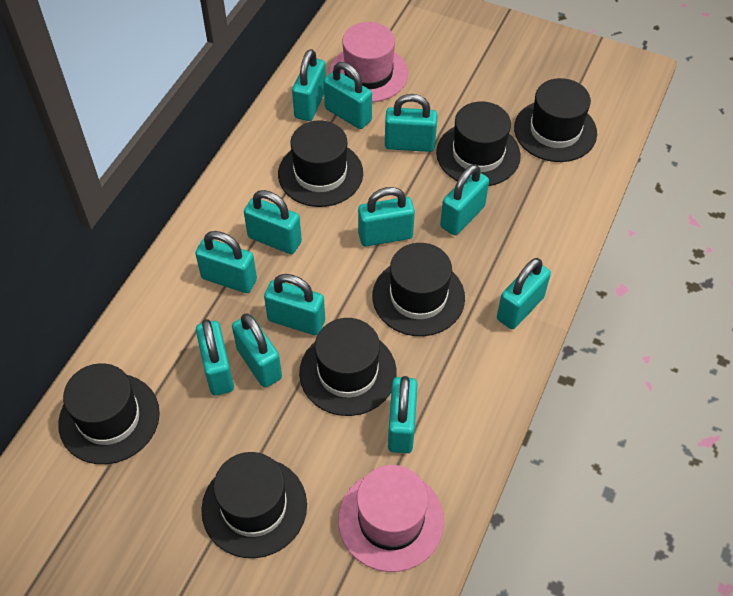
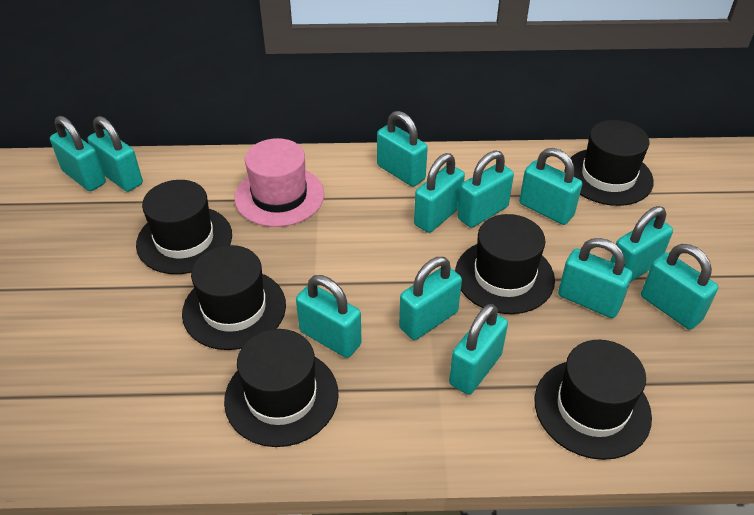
black hat: 7 -> 6
pink hat: 2 -> 1

